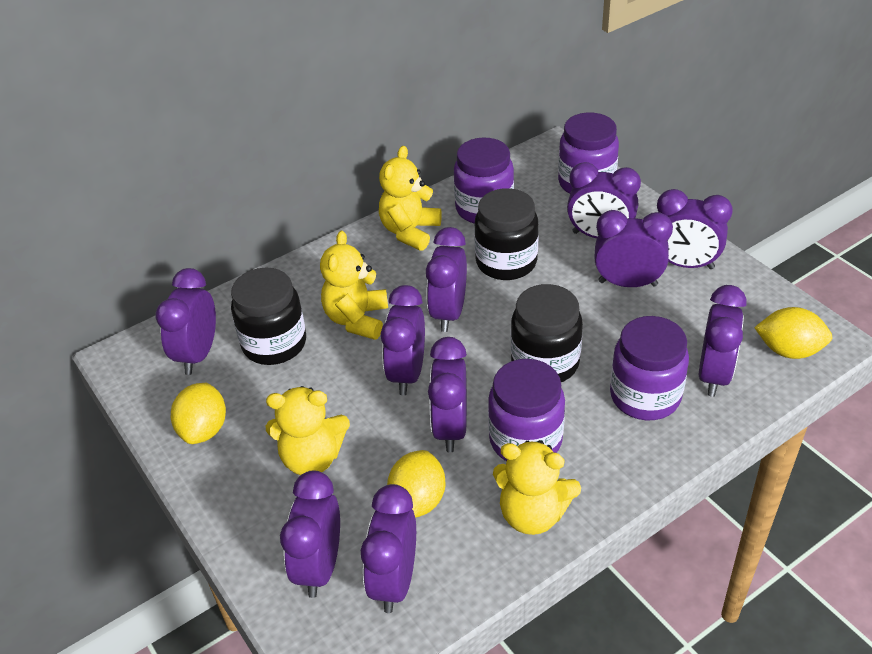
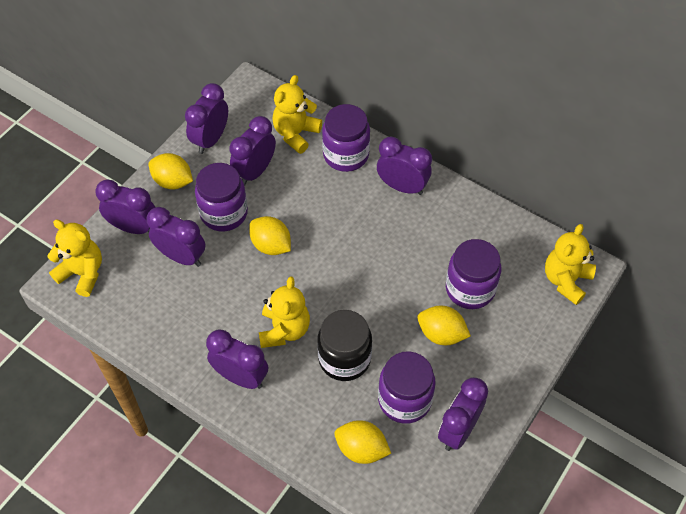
black jar: 3 -> 1
purple clock: 10 -> 7
yellow lemon: 3 -> 4

